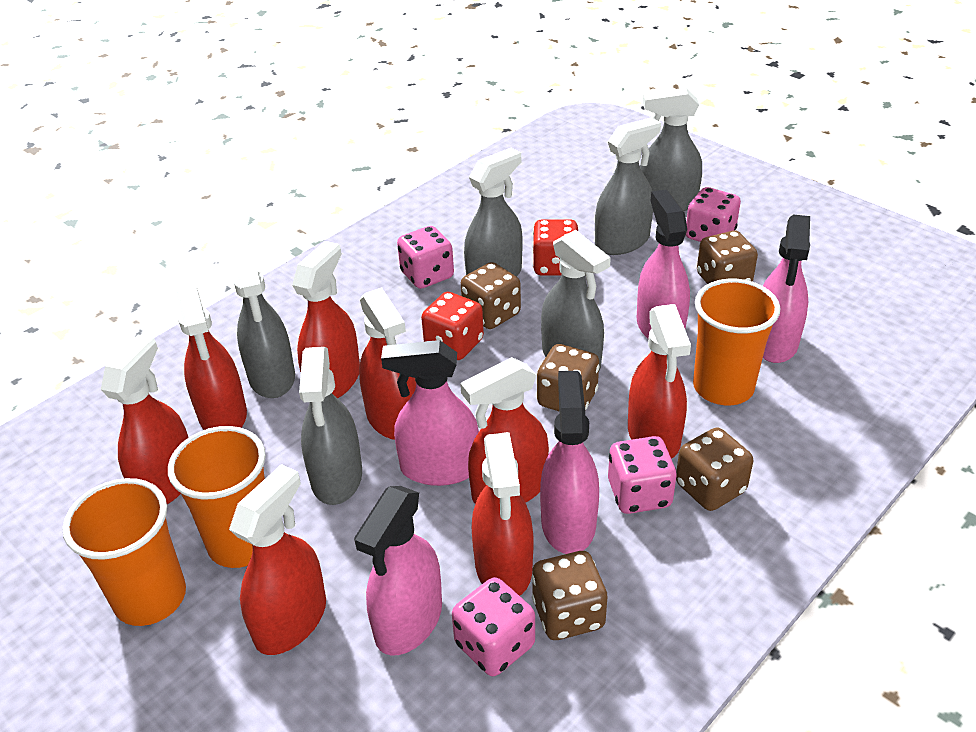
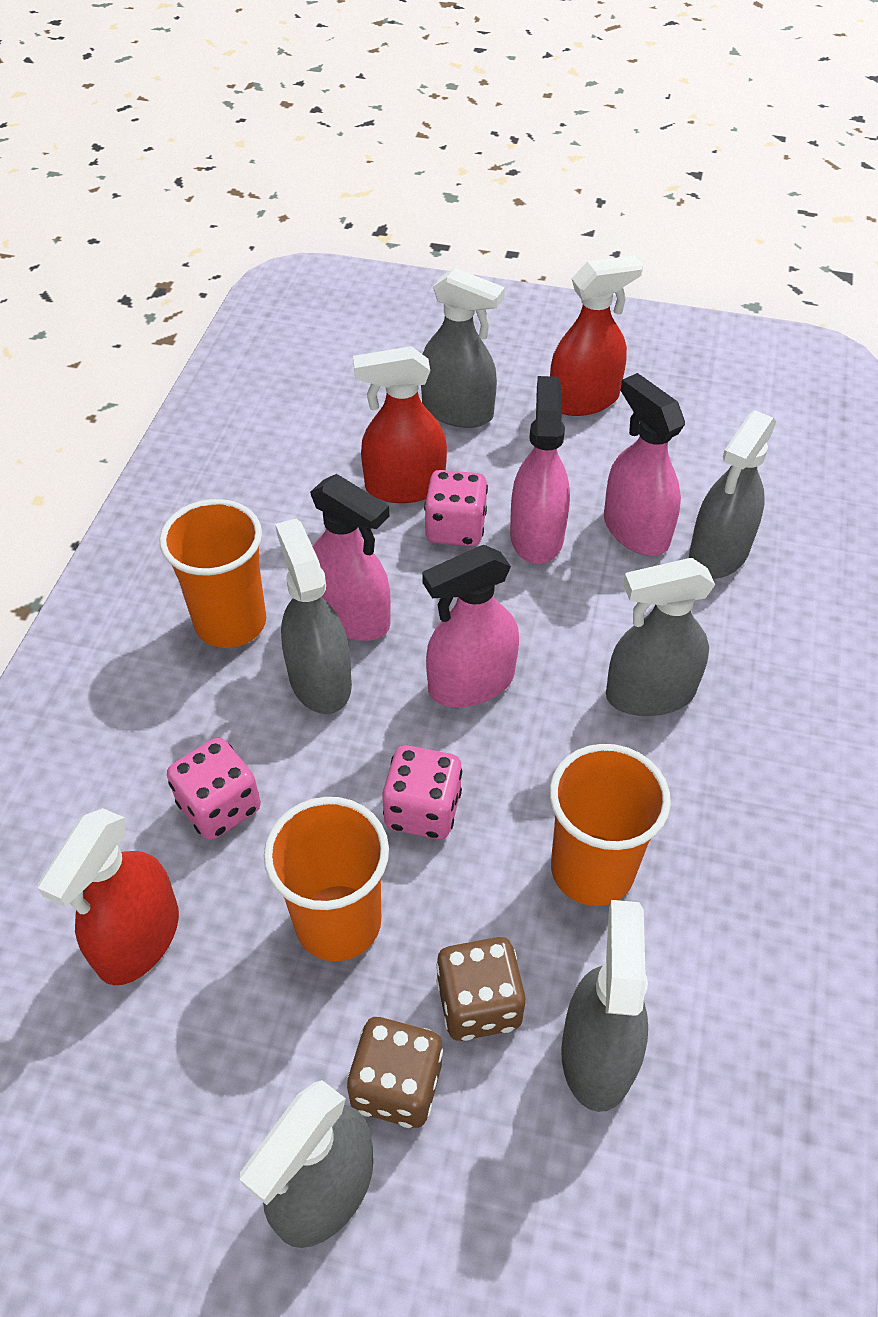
brown dice: 5 -> 2
pink dice: 4 -> 3
pink spray bottle: 5 -> 4
red dice: 2 -> 0
red spray bottle: 8 -> 3

